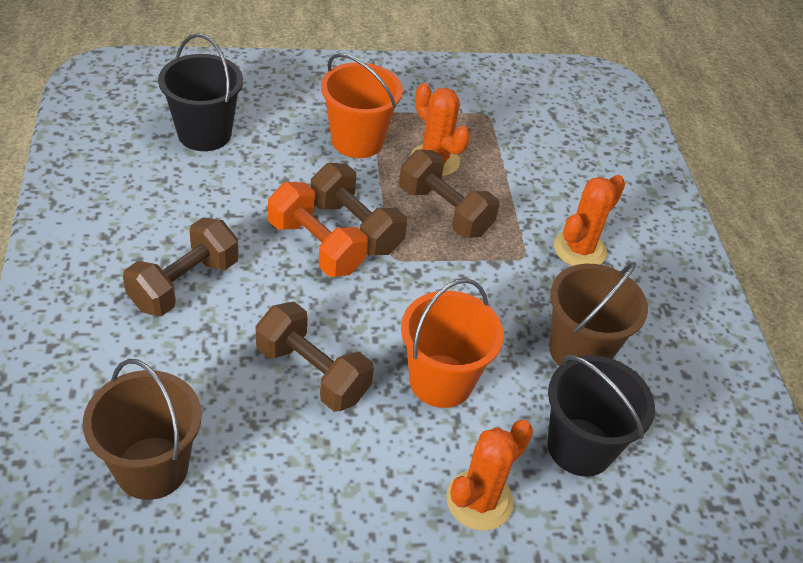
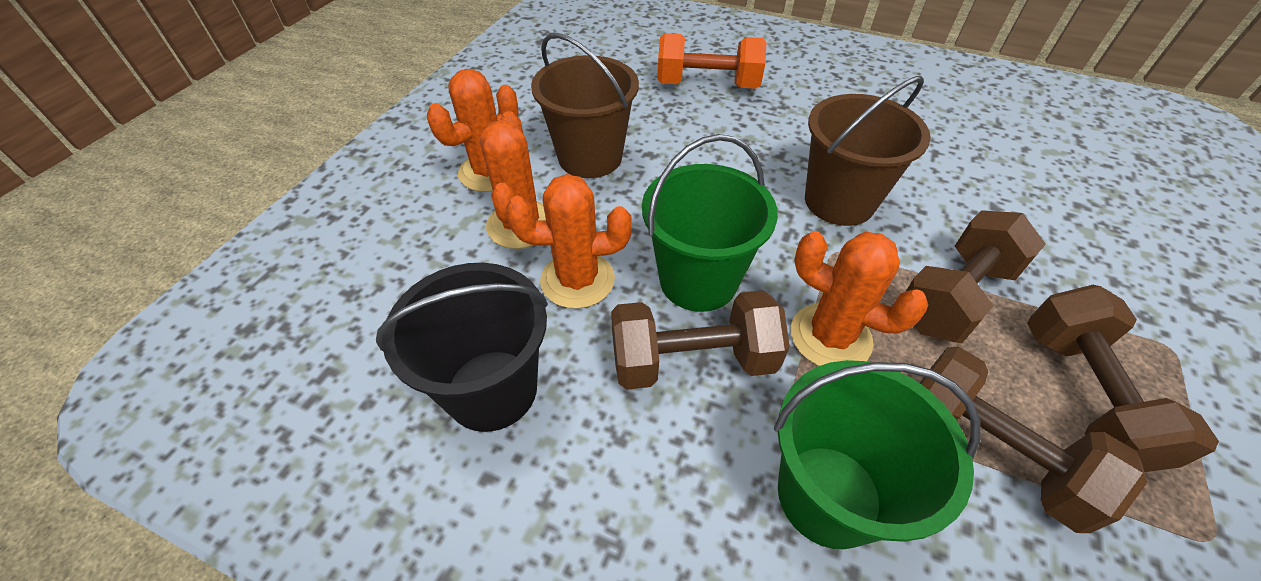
black bucket: 2 -> 1
green bucket: 0 -> 2
orange bucket: 2 -> 0
orange cactus: 3 -> 4

